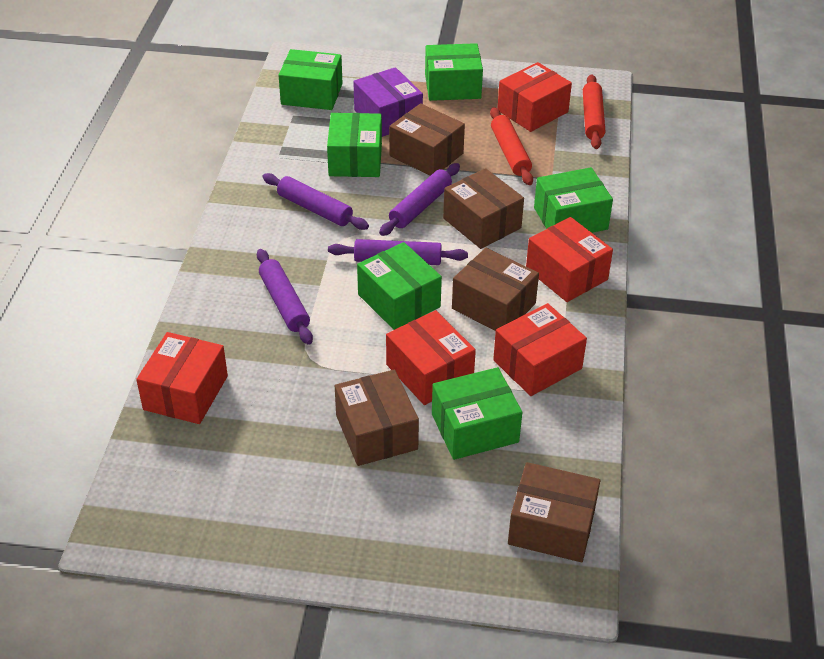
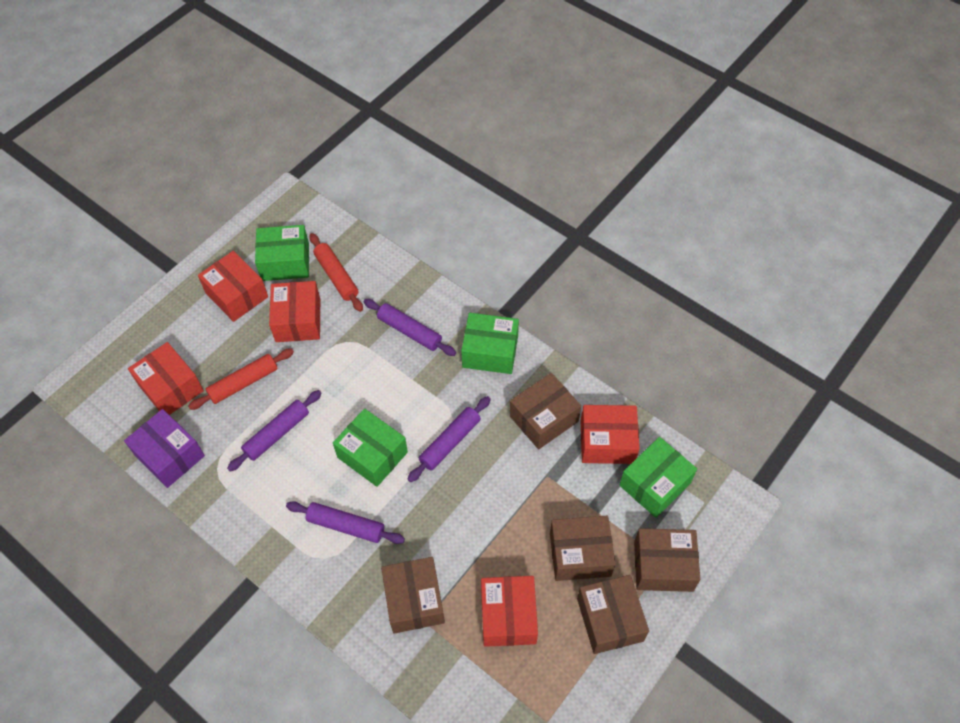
green box: 6 -> 4

